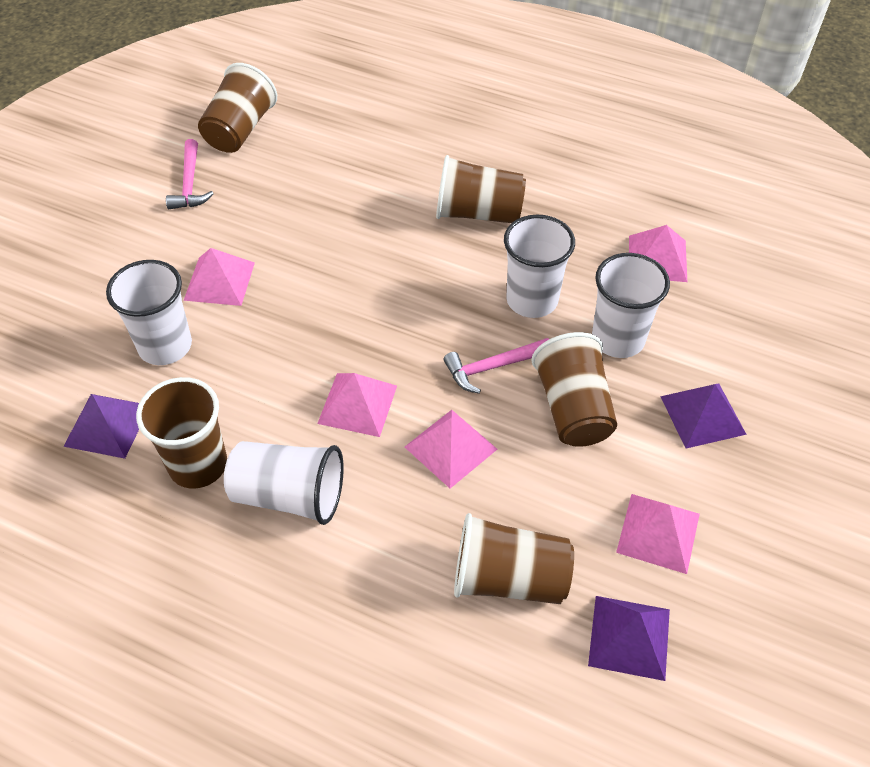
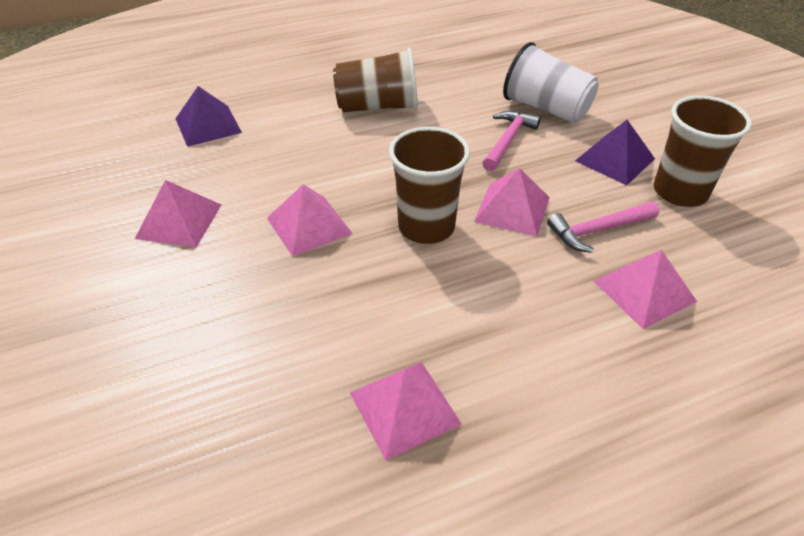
brown cup: 5 -> 3
purple pyramid: 3 -> 2
white cup: 4 -> 1

